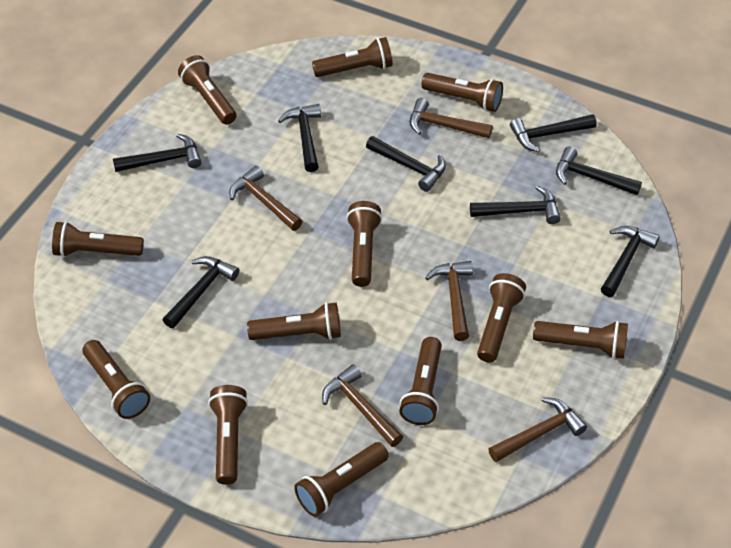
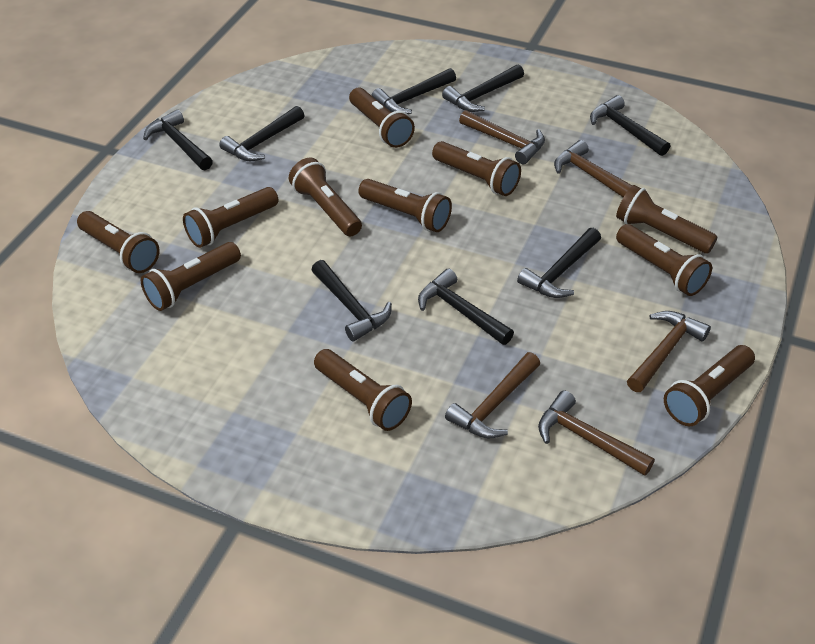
brown flashlight: 12 -> 11

